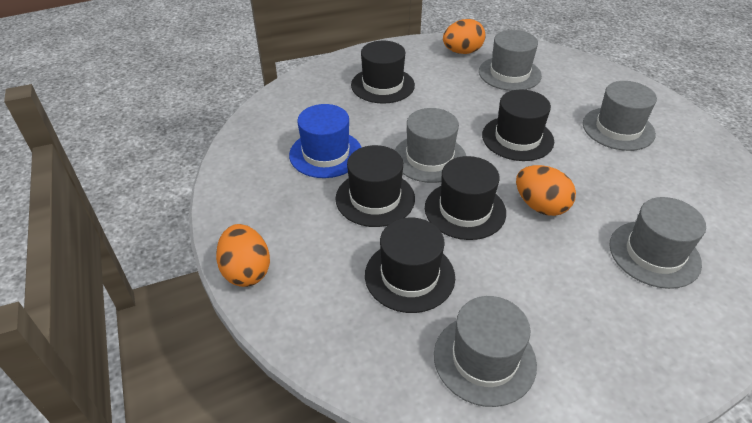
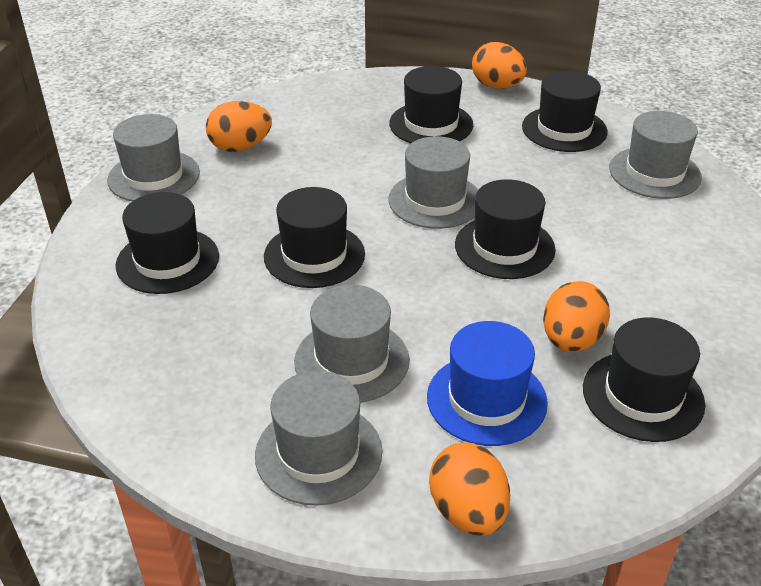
black hat: 5 -> 6
orange egg: 3 -> 4

